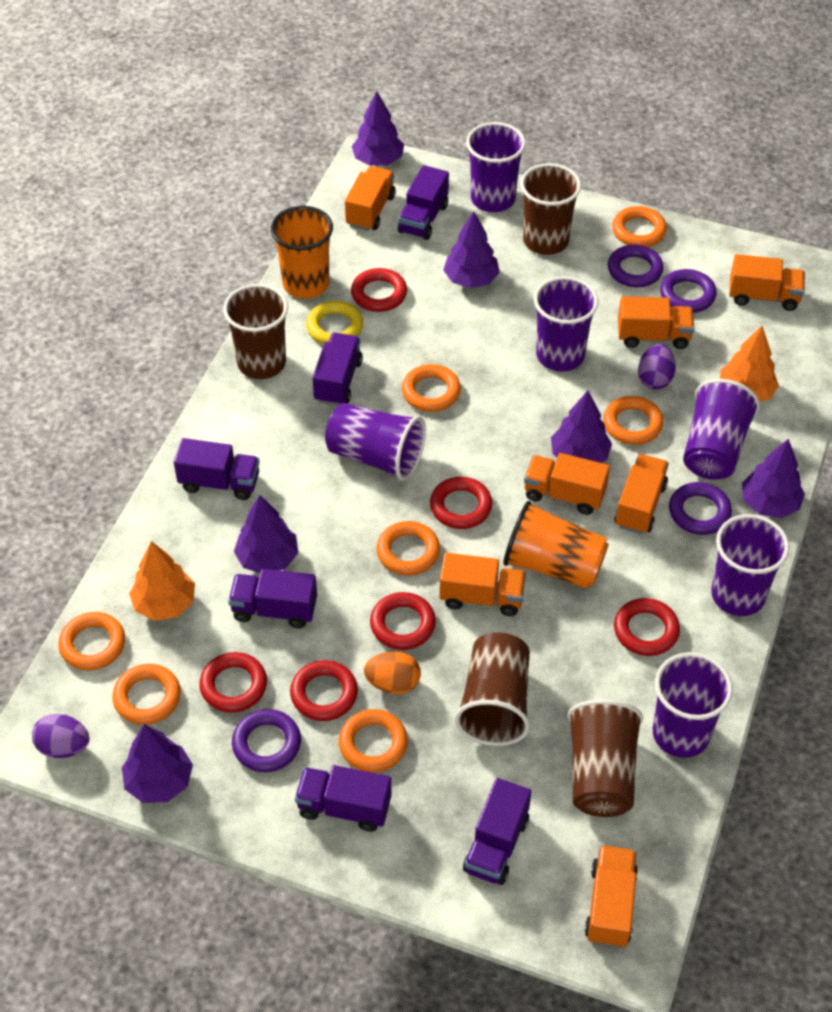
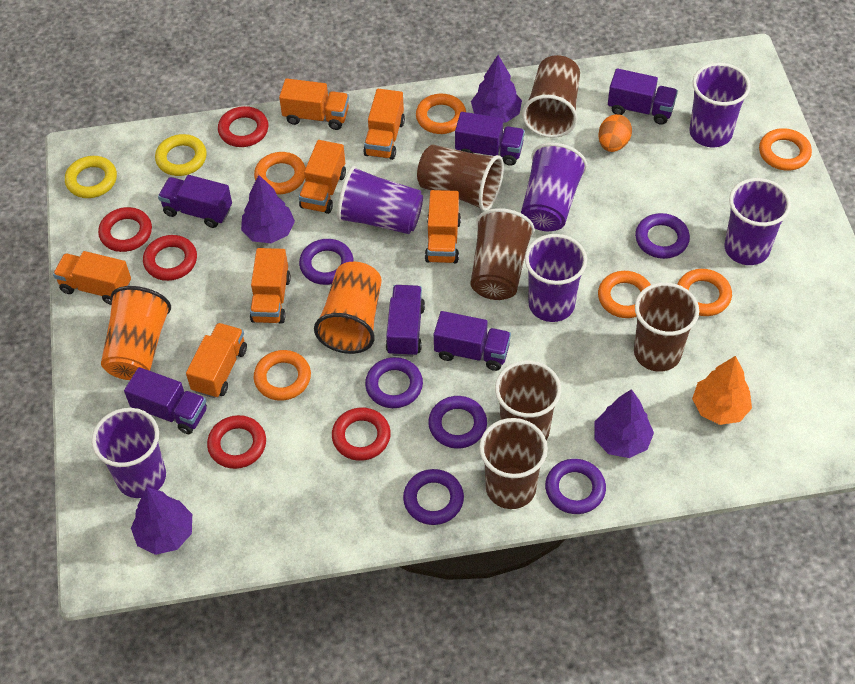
brown cup: 4 -> 6
orange ring: 7 -> 6
orange tree: 2 -> 1
purple egg: 2 -> 0
purple ring: 4 -> 6
purple tree: 6 -> 4
red ring: 6 -> 5
yellow ring: 1 -> 2

